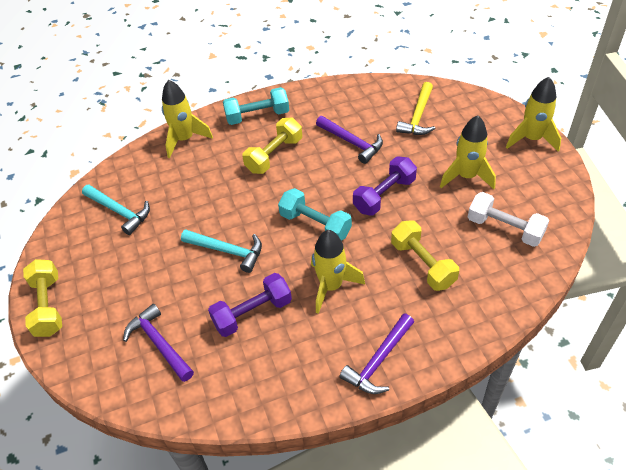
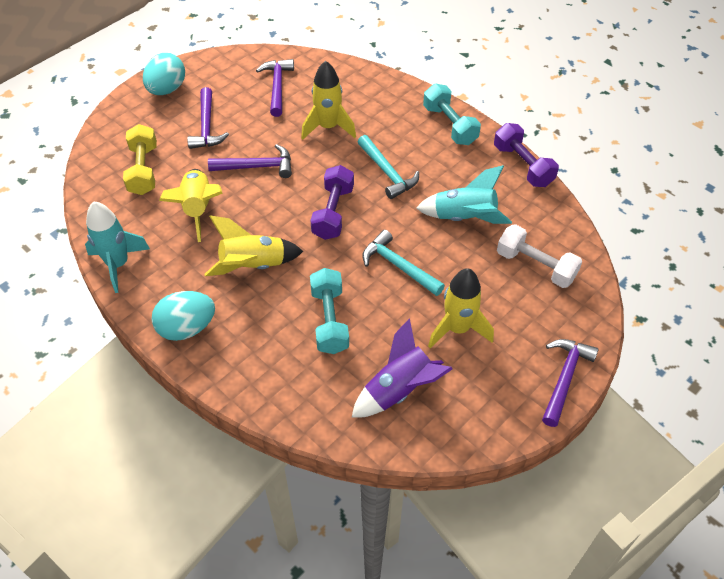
purple hammer: 3 -> 4
purple rocket: 0 -> 1
turquoise egg: 0 -> 2
turquoise rocket: 0 -> 2
yellow dumbbell: 3 -> 1
yellow hammer: 1 -> 0

